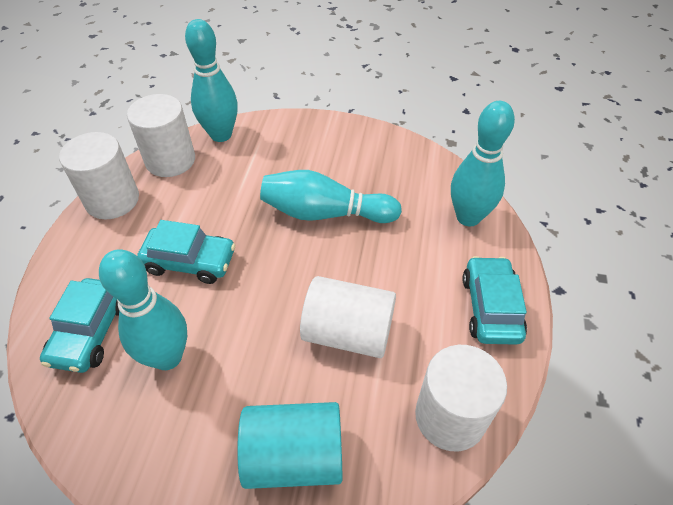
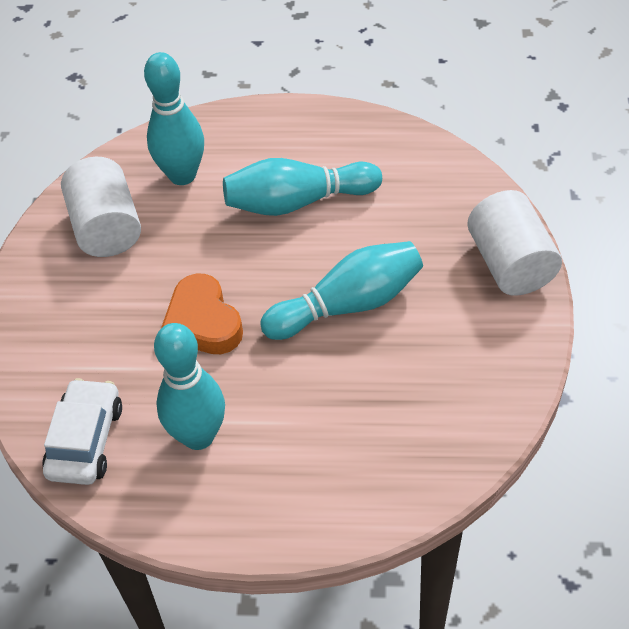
orange heart: 0 -> 1
turquoise car: 3 -> 0
turquoise cylinder: 1 -> 0
white car: 0 -> 1
white cylinder: 4 -> 2

